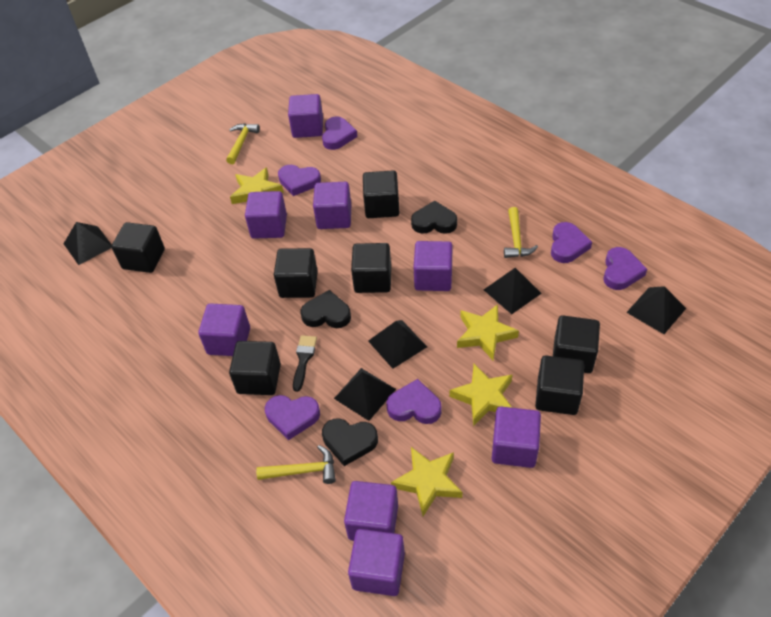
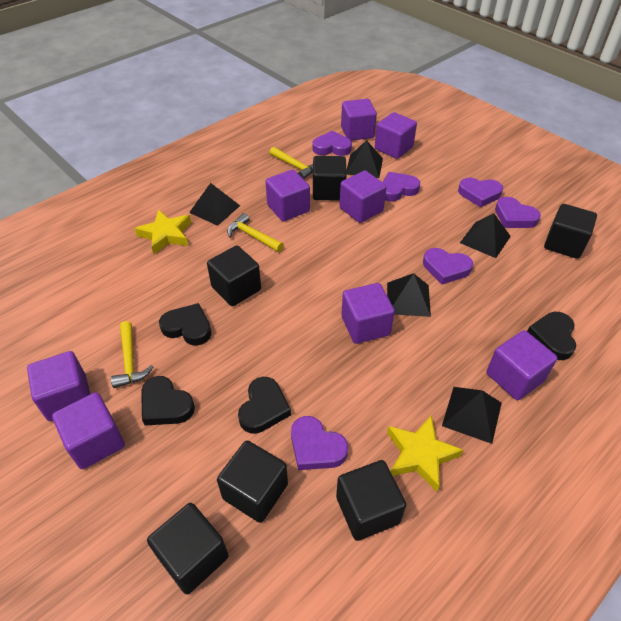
black brush: 1 -> 0
black cube: 7 -> 6
black heart: 3 -> 4
yellow star: 4 -> 2

